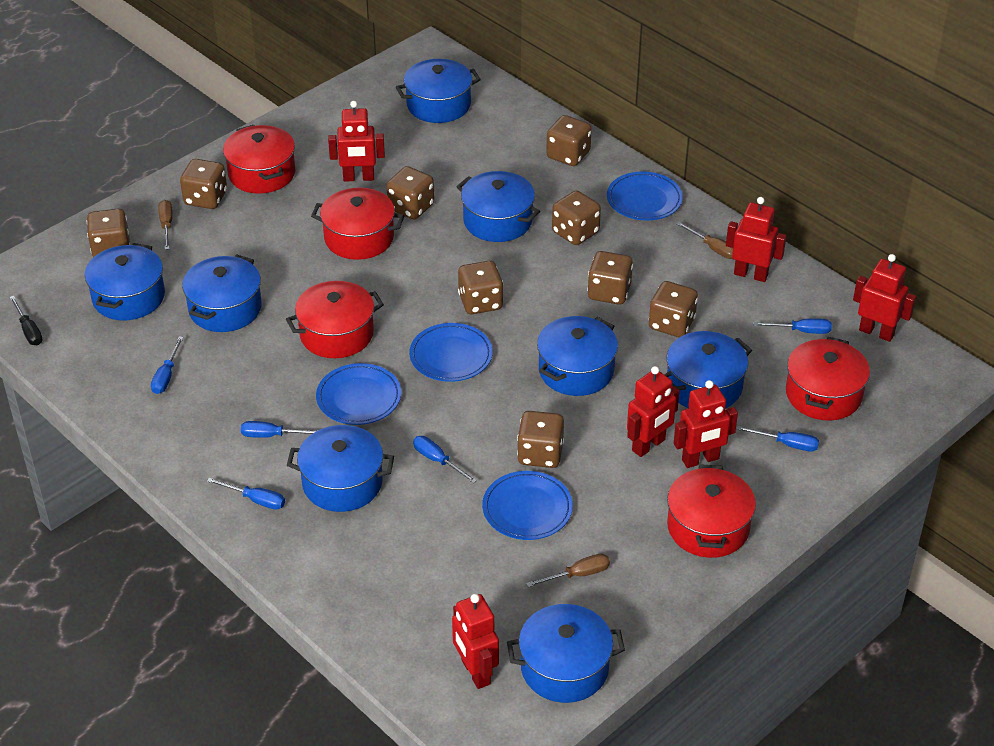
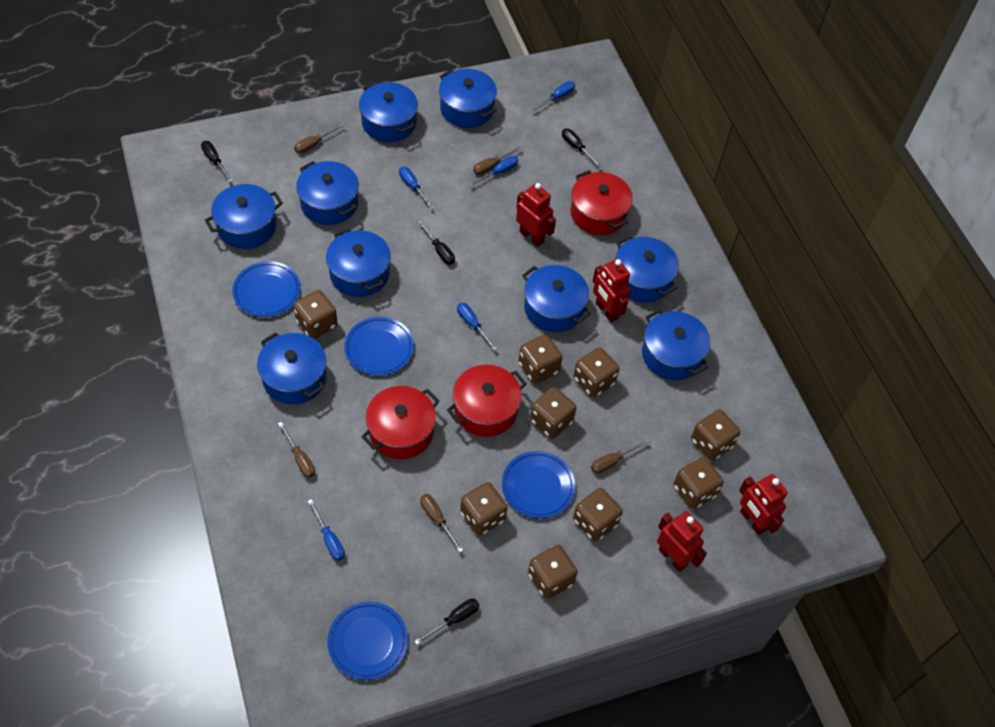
black screwdriver: 1 -> 4
blue pot: 8 -> 9
blue screwdriver: 6 -> 5
brown screwdriver: 3 -> 5
red pot: 5 -> 3
red robot: 6 -> 4

